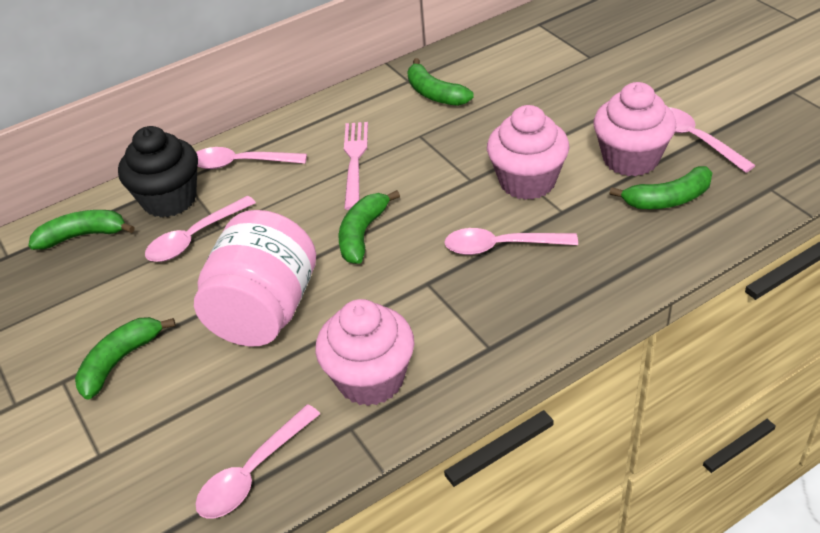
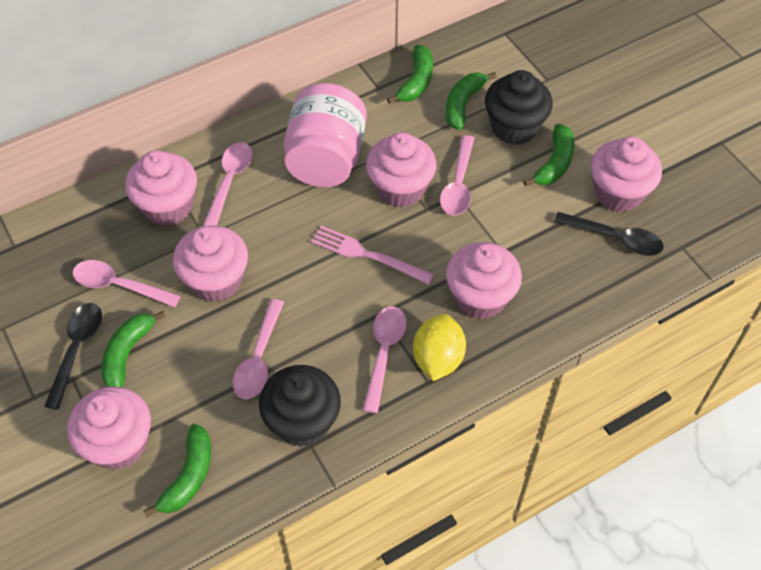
black cupcake: 1 -> 2
black spoon: 0 -> 2
pink cupcake: 3 -> 6
yellow lemon: 0 -> 1

